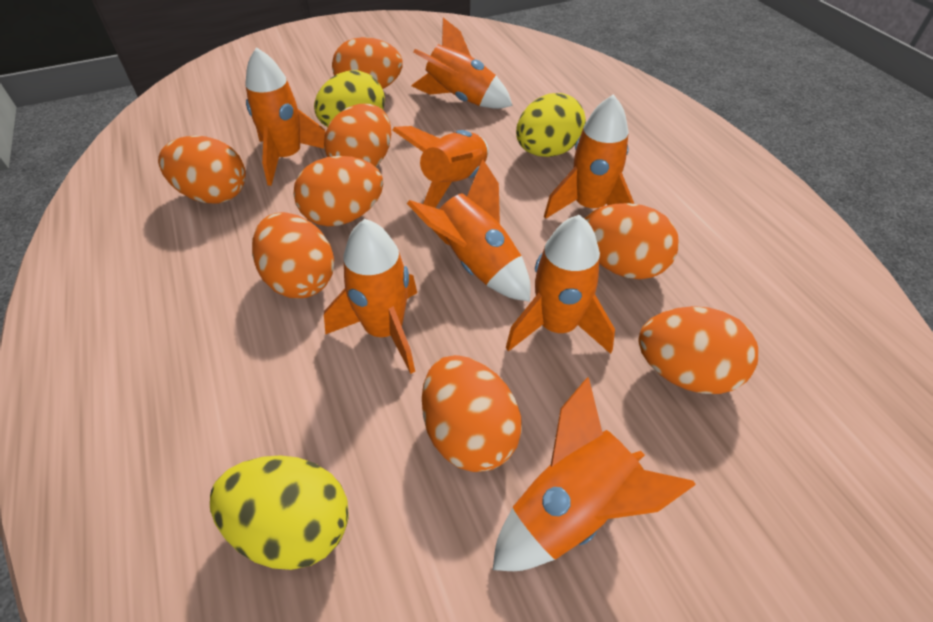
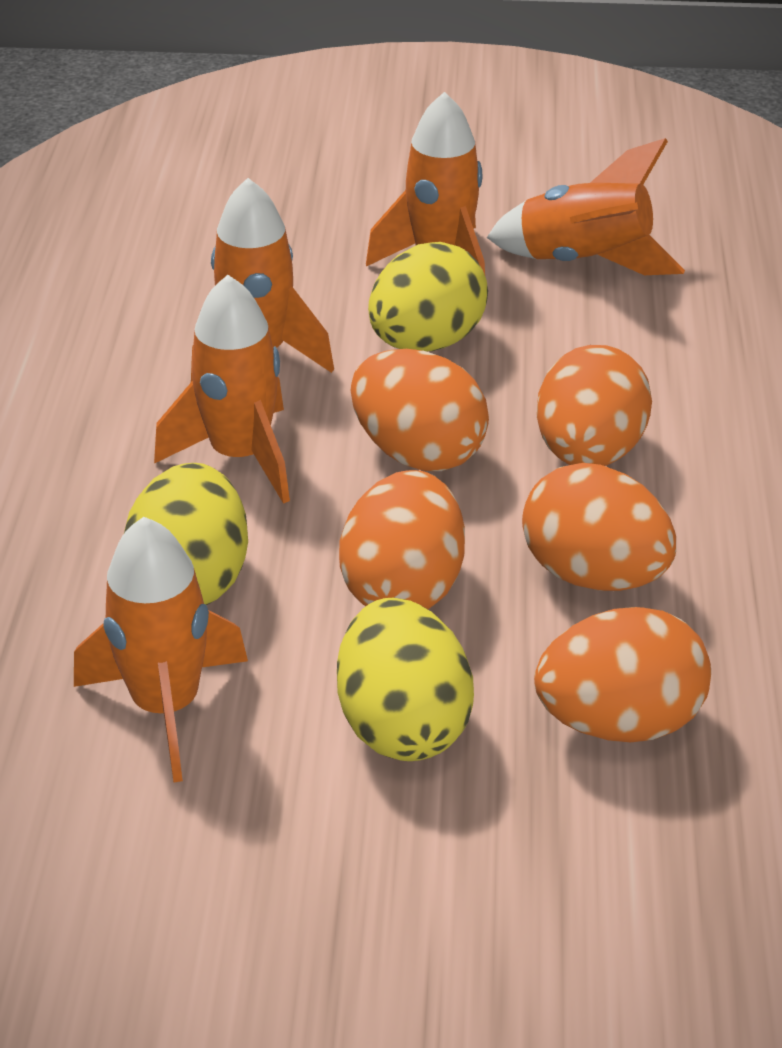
orange egg: 8 -> 5
orange rocket: 8 -> 5

